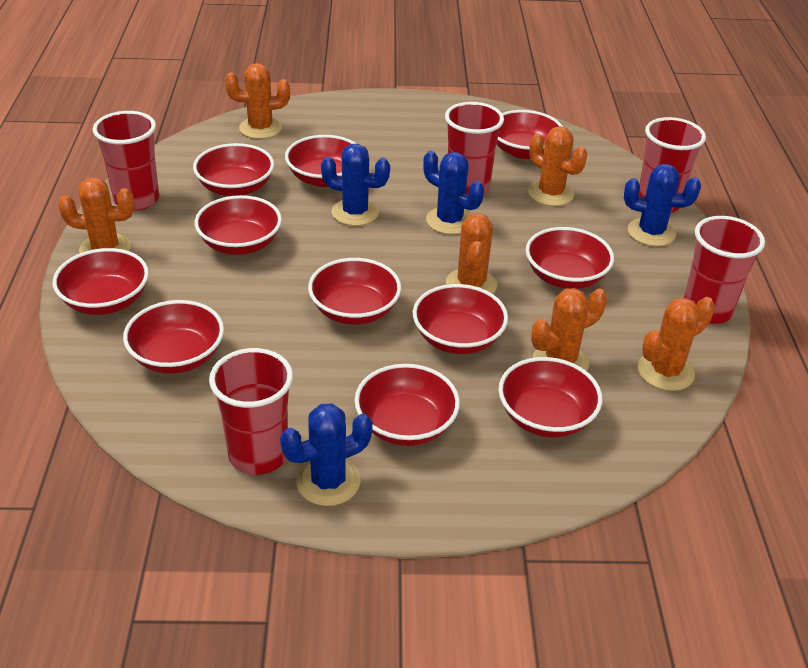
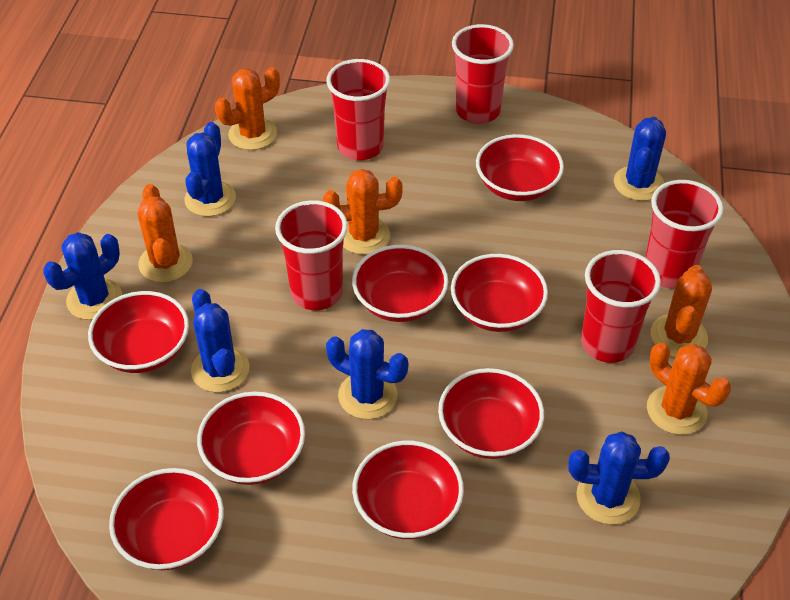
blue cactus: 4 -> 6
orange cactus: 6 -> 5
red bowl: 11 -> 8

